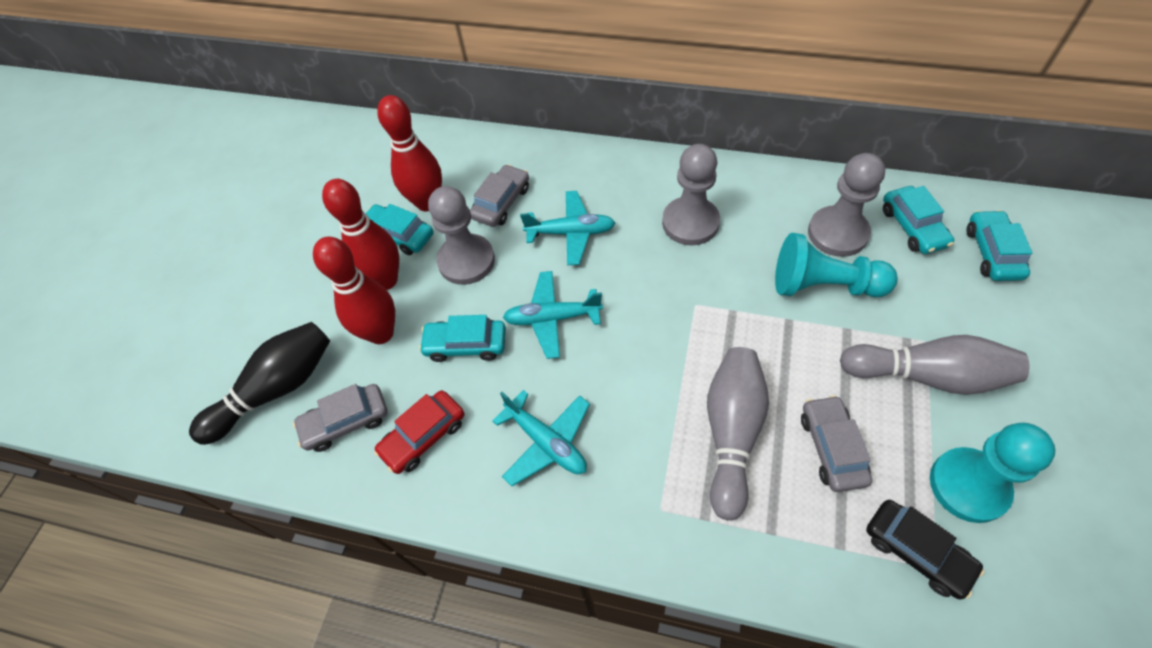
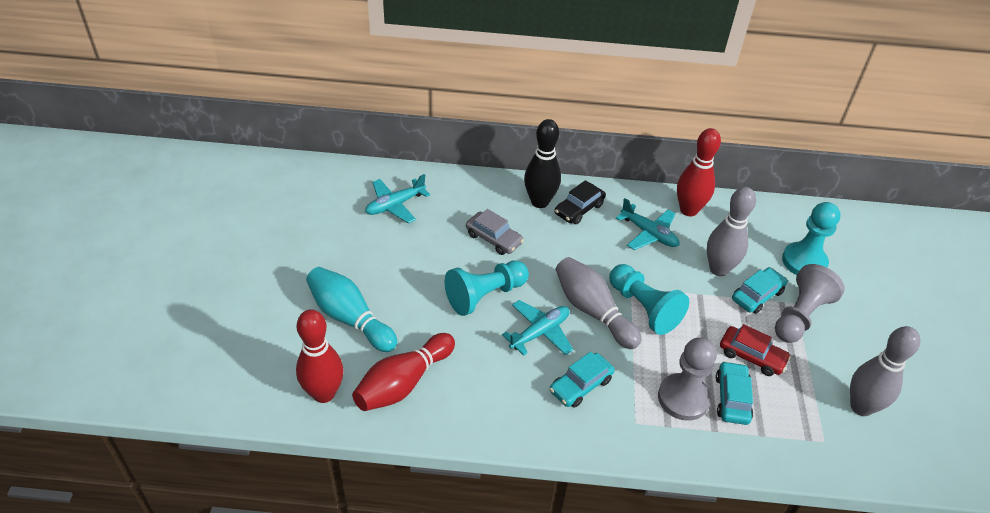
grey bowling pin: 2 -> 3
grey car: 3 -> 1
grey pawn: 3 -> 2
turquoise bowling pin: 0 -> 1
turquoise car: 4 -> 3
turquoise pawn: 2 -> 3

